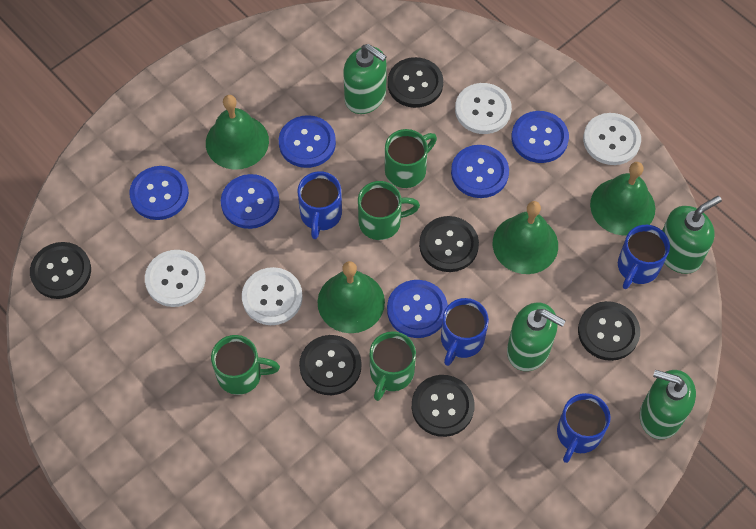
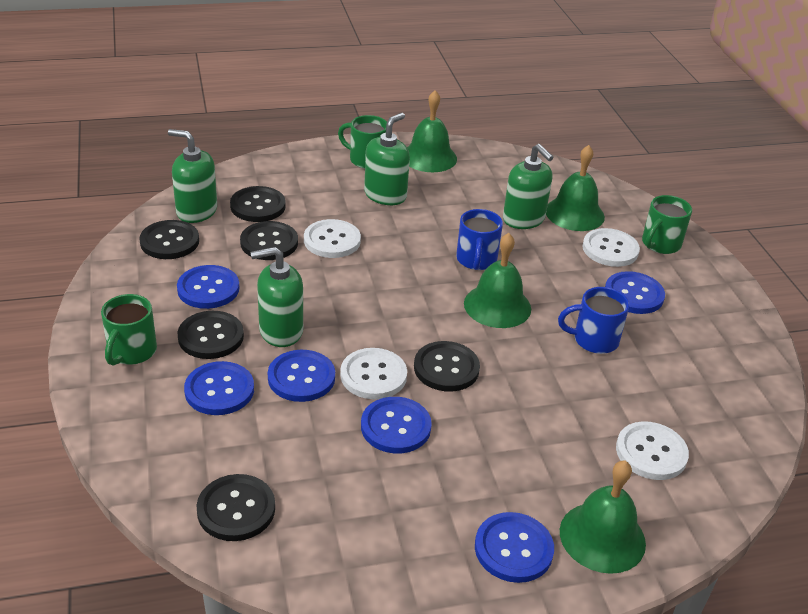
blue mug: 4 -> 2
green mug: 4 -> 3

